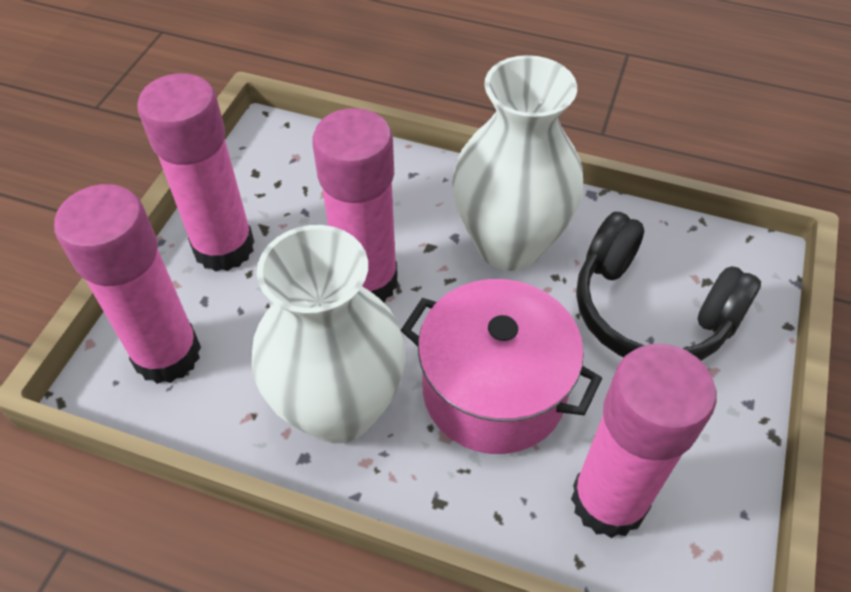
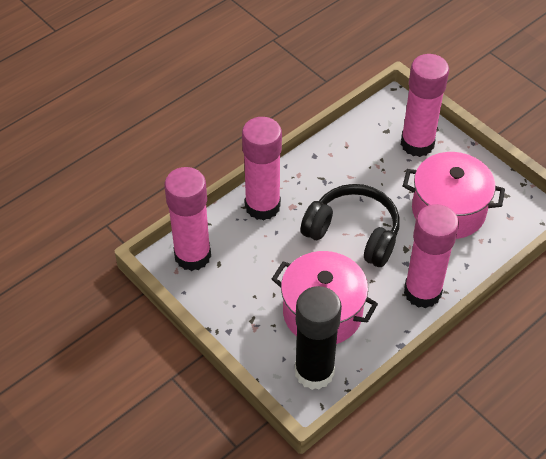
black glue stick: 0 -> 1
pink pot: 1 -> 2
white vase: 2 -> 0

